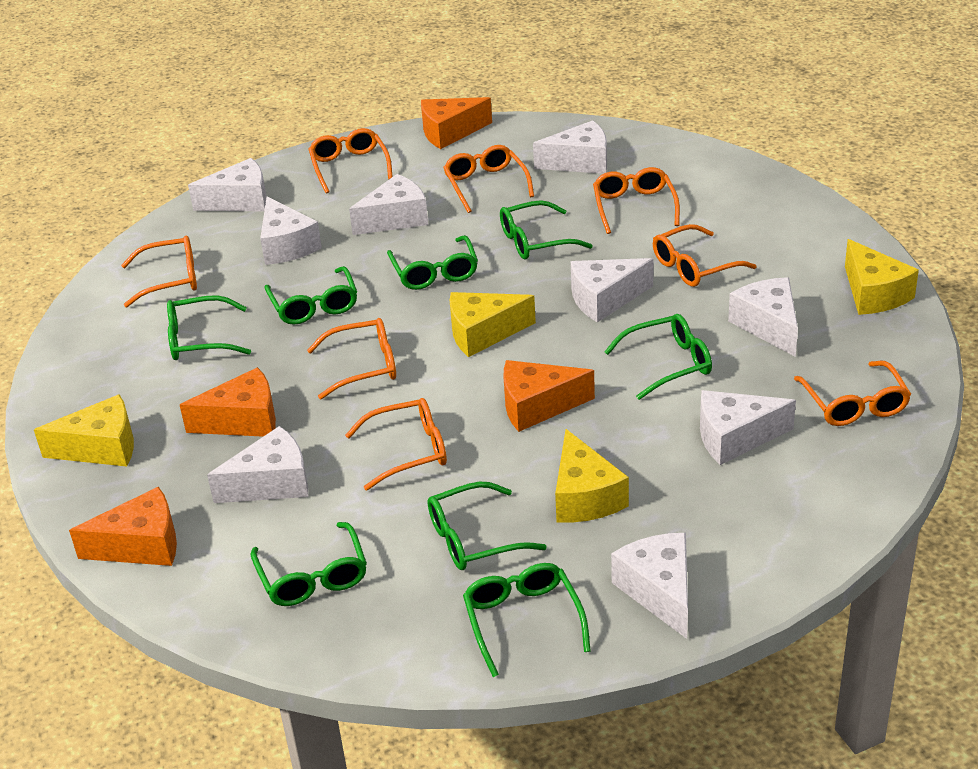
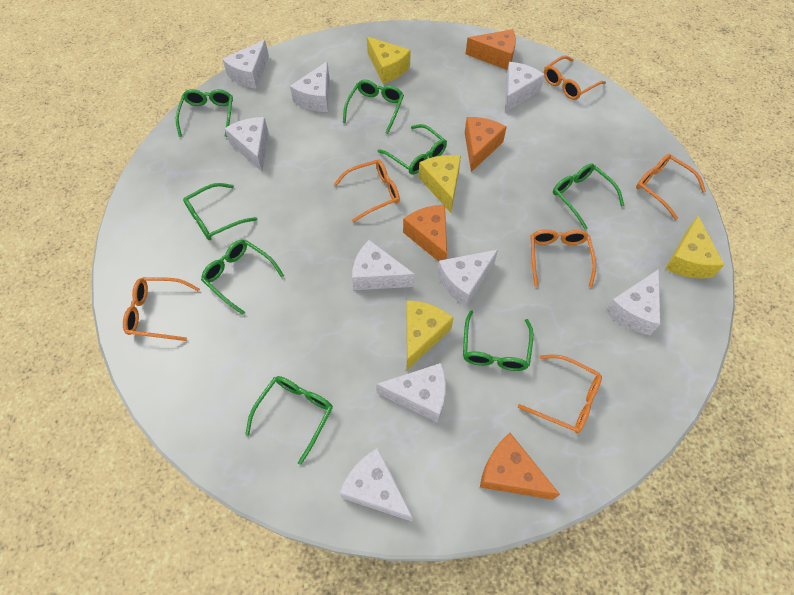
orange glasses: 8 -> 6

